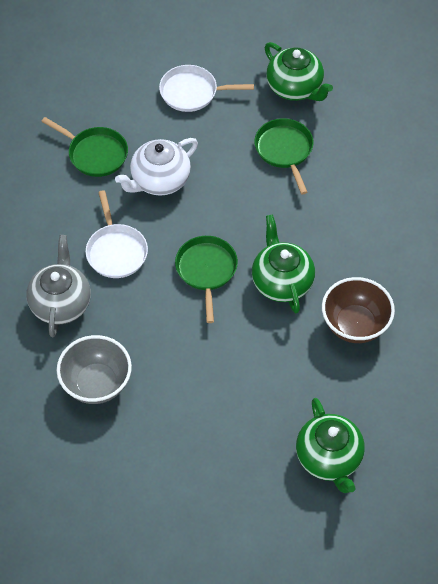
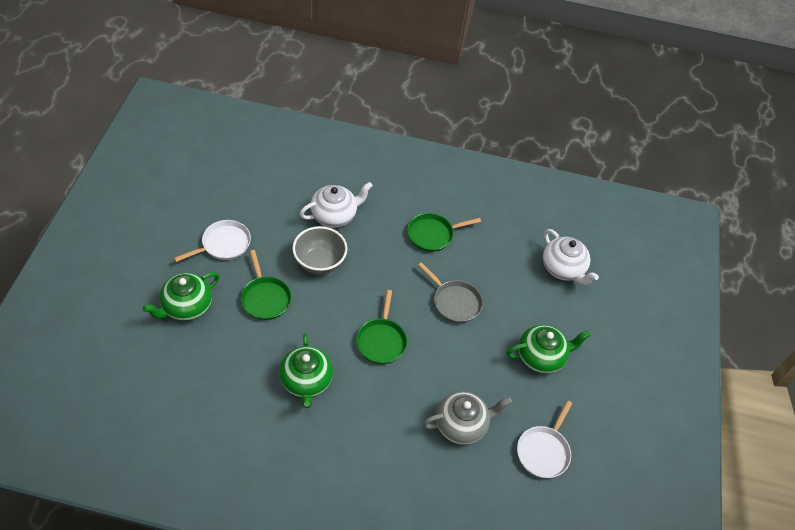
brown bowl: 1 -> 0
grey pan: 0 -> 1
white teapot: 1 -> 2

